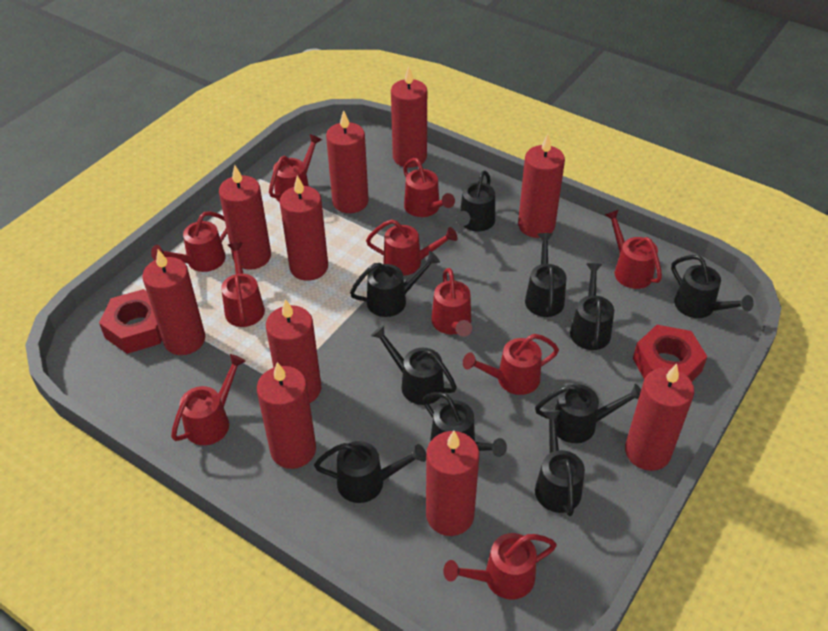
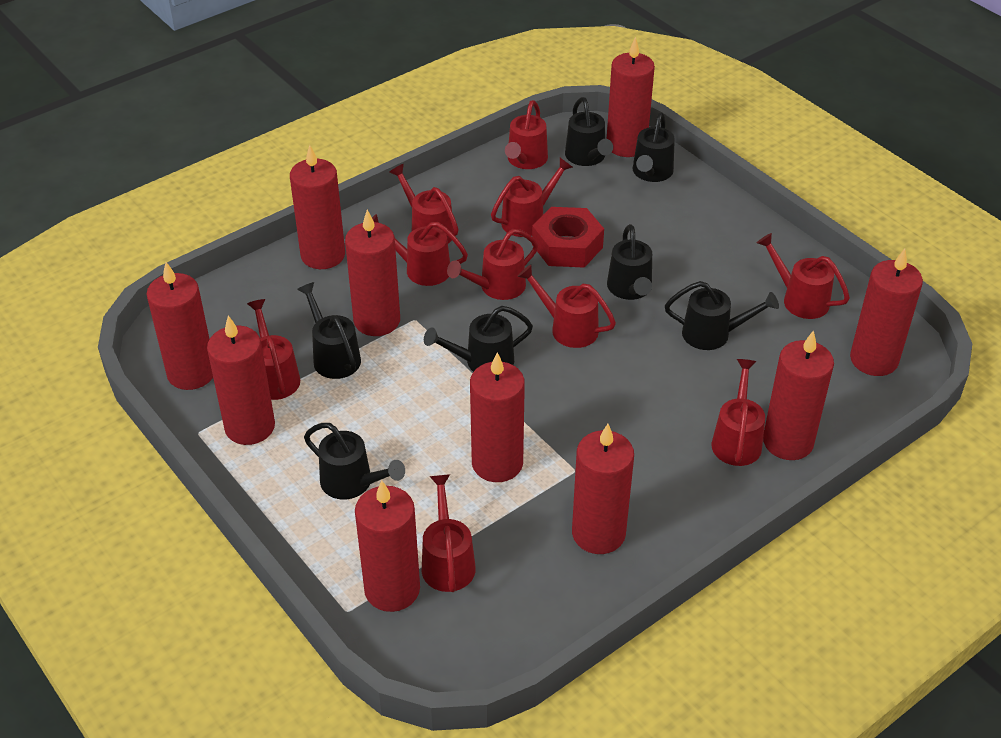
black watering can: 10 -> 7
red nut: 2 -> 1

